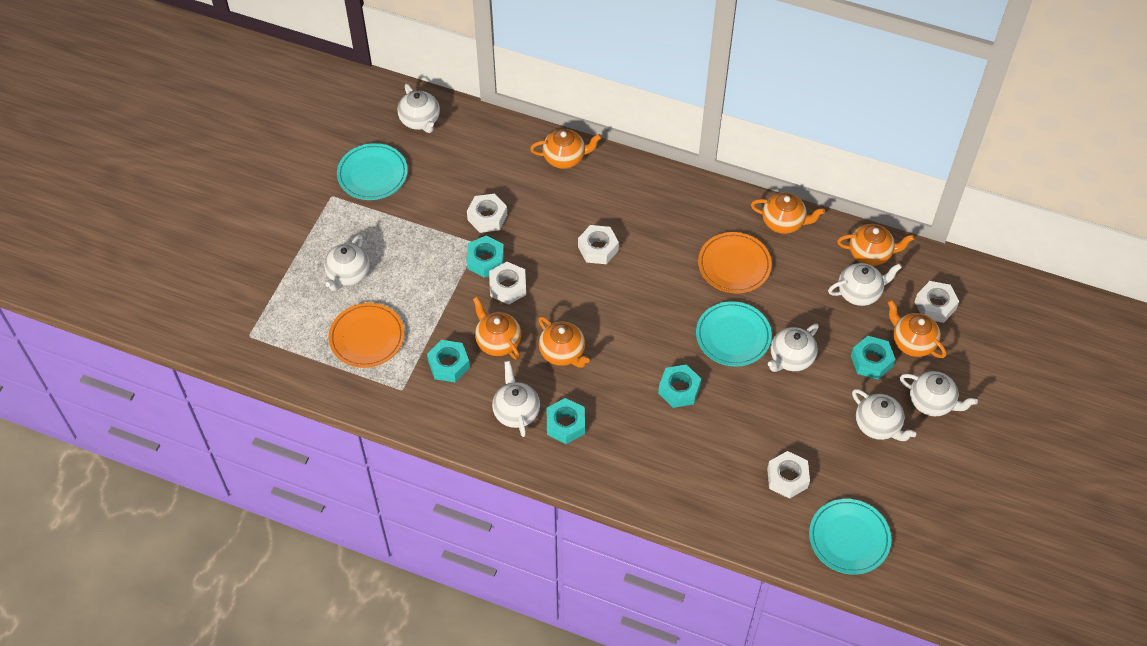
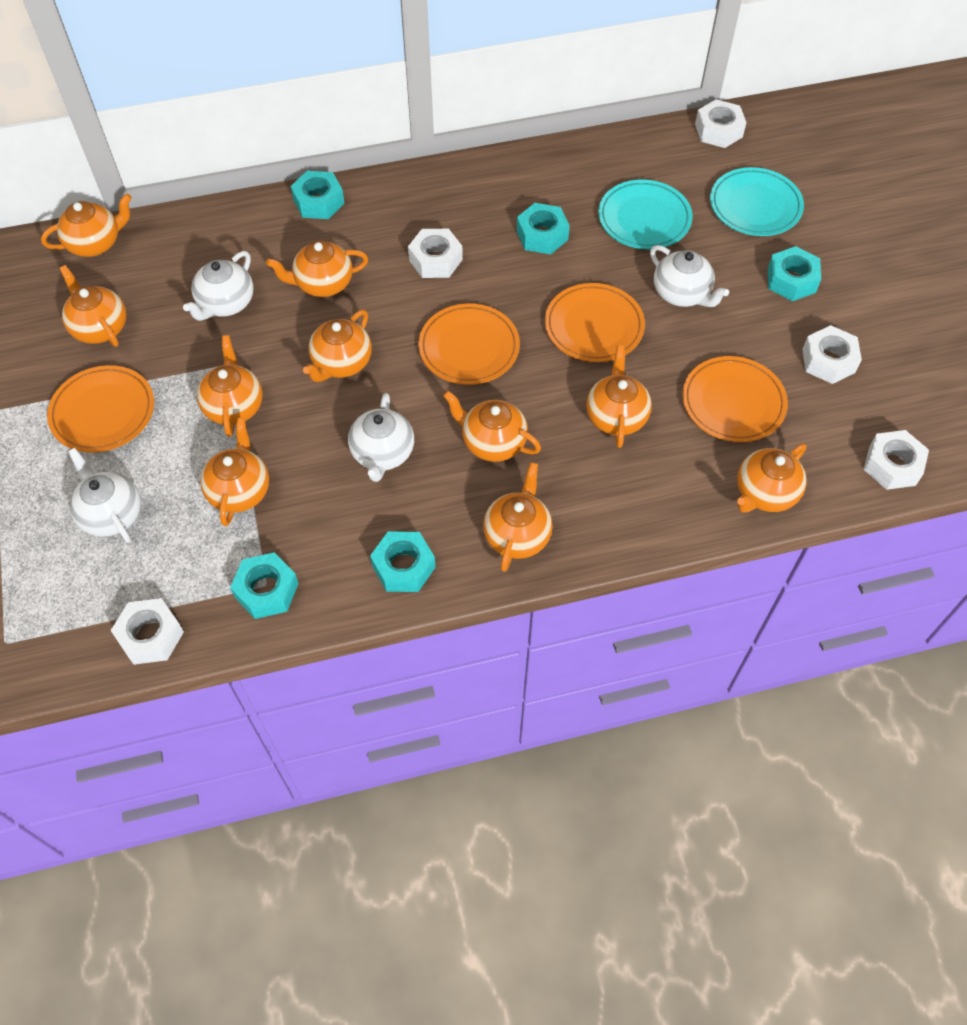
orange plate: 2 -> 4
orange teapot: 6 -> 10
turquoise plate: 3 -> 2
white teapot: 7 -> 4

